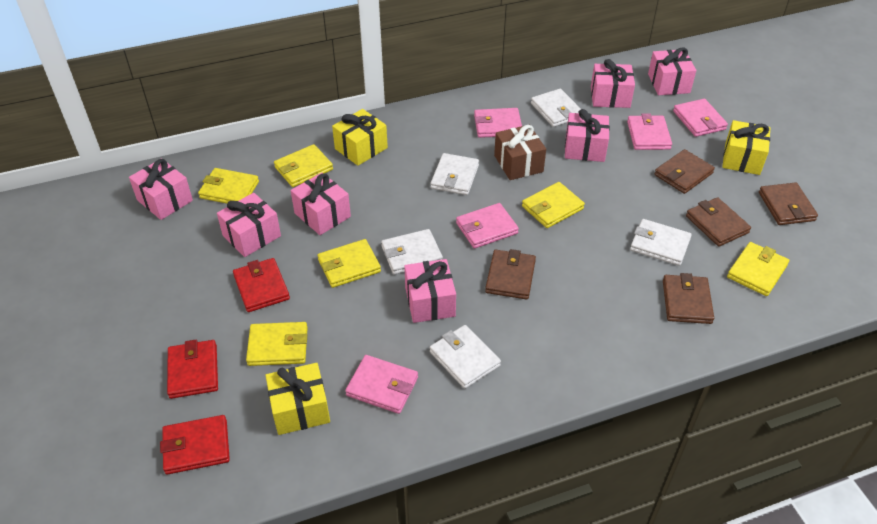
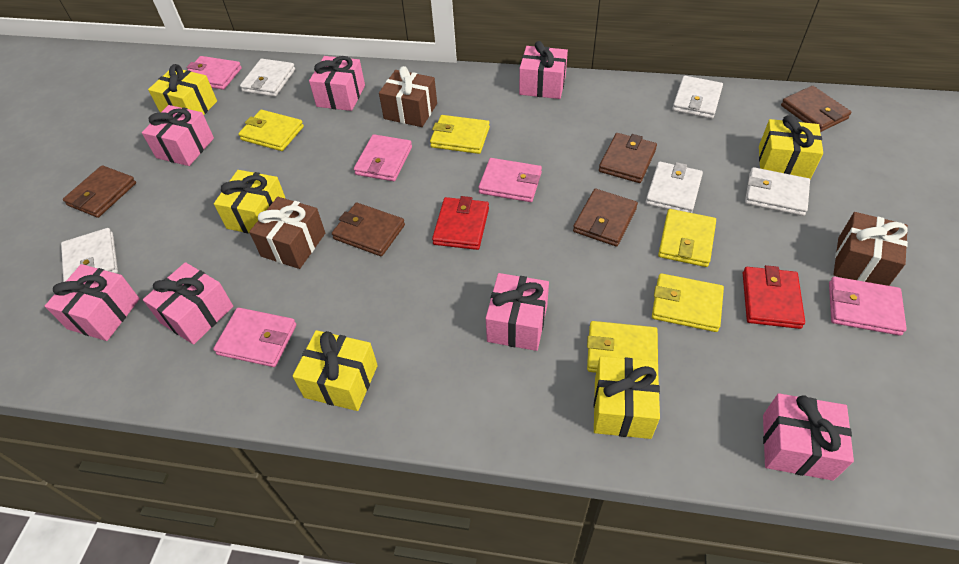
brown gift: 1 -> 3
red wallet: 3 -> 2
yellow gift: 3 -> 5
yellow wallet: 6 -> 5

